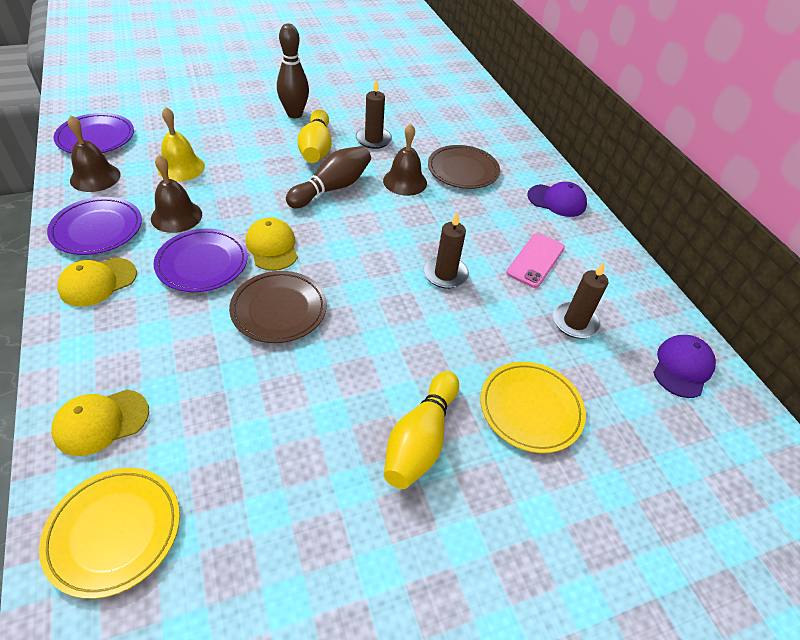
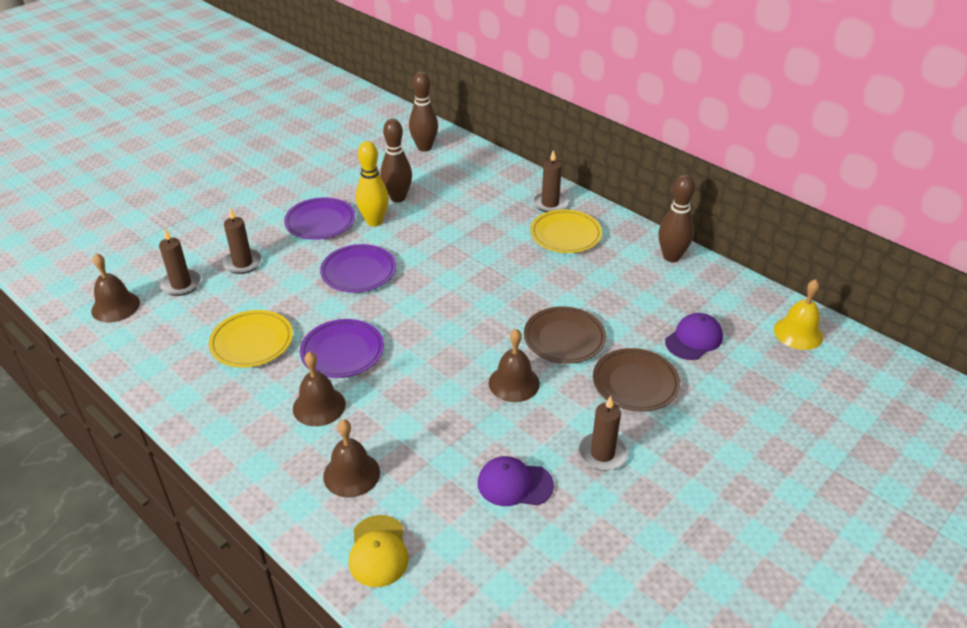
brown bell: 3 -> 4
brown bowling pin: 2 -> 3
brown candle: 3 -> 4
pink phone: 1 -> 0
yellow bowling pin: 2 -> 1
yellow cap: 3 -> 1

